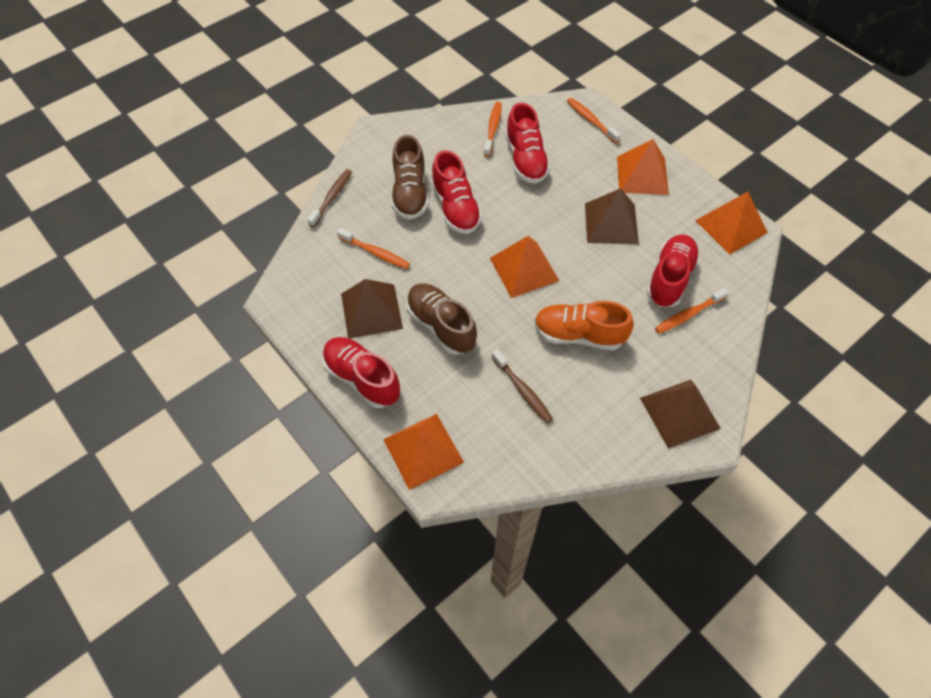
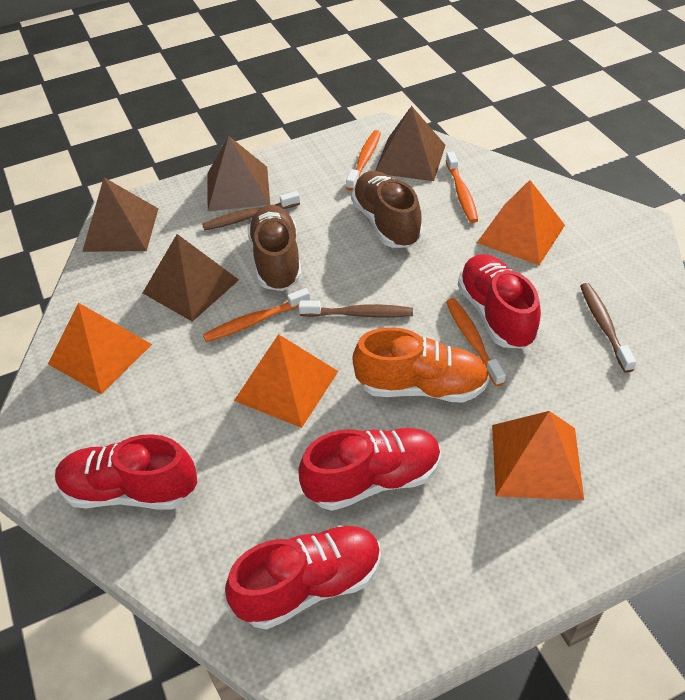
brown pyramid: 3 -> 4
brown toothbrush: 2 -> 3

